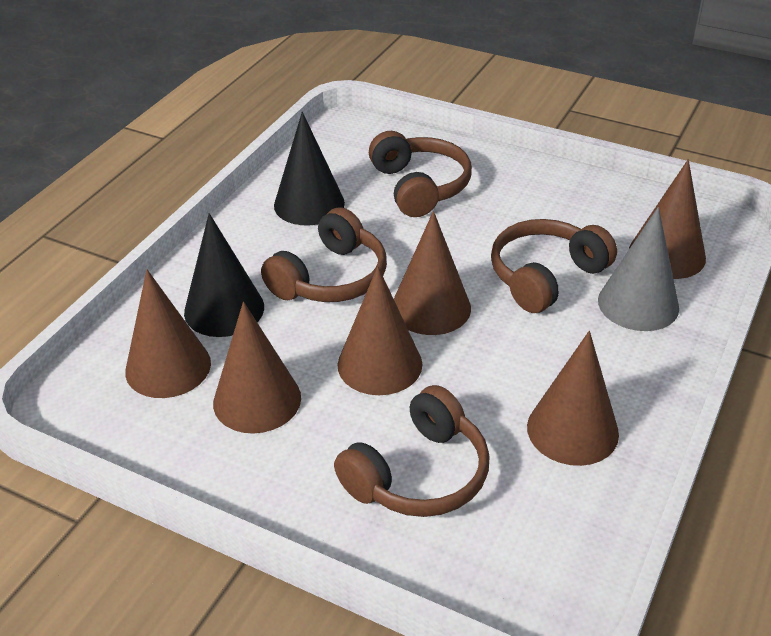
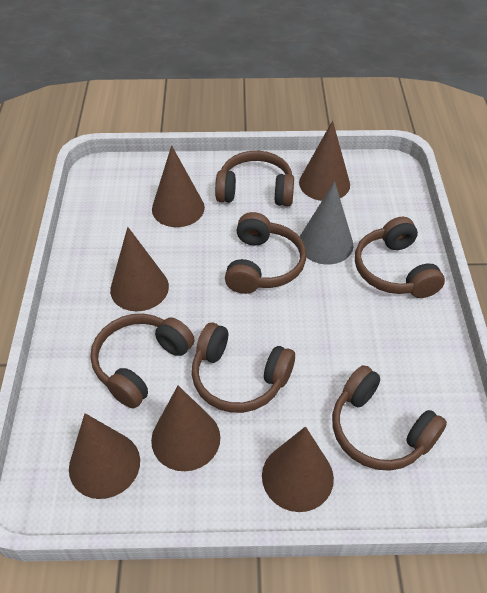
black cone: 2 -> 0
brown headphones: 4 -> 6

